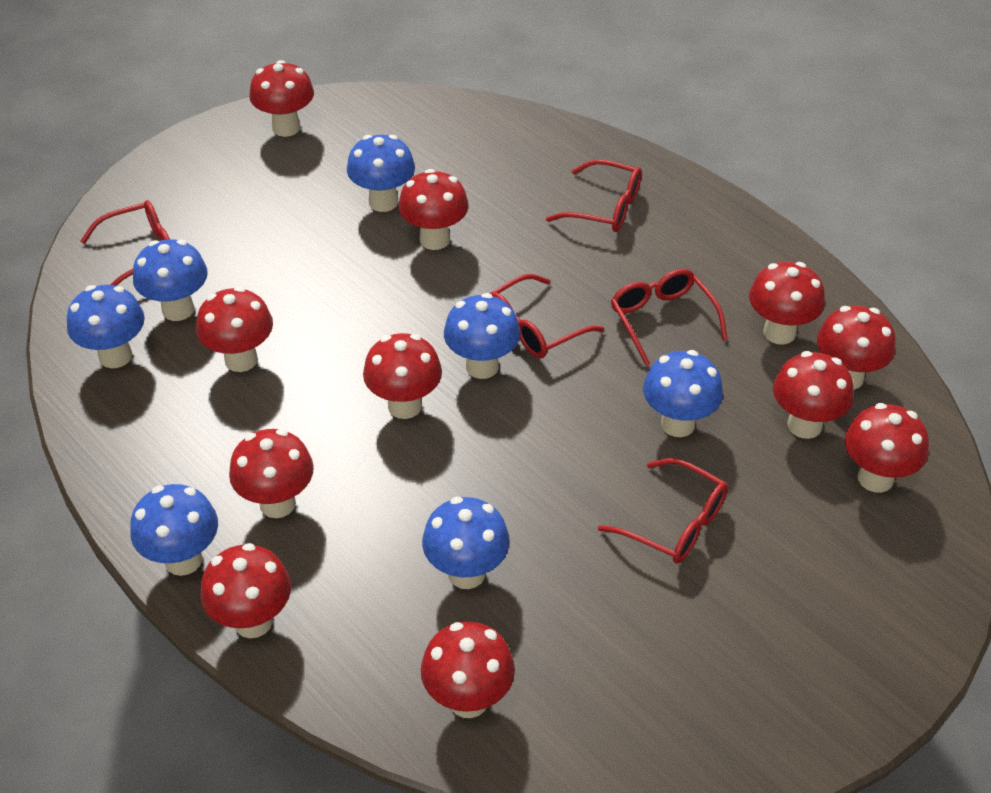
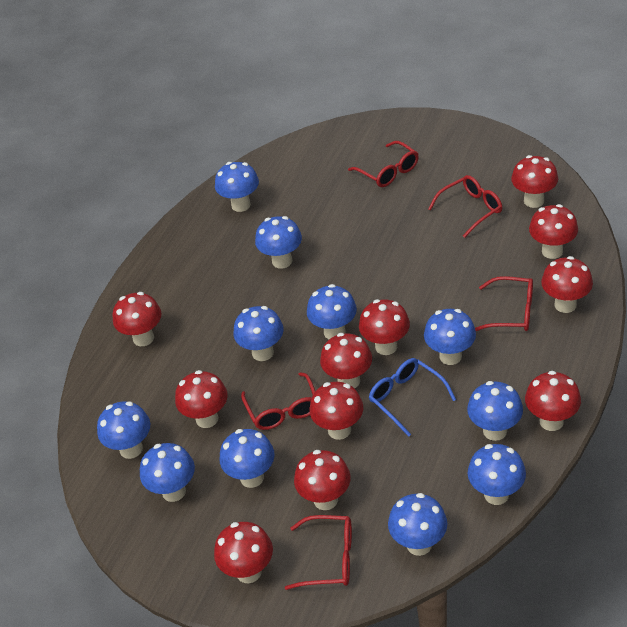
blue glasses: 0 -> 1
blue mushroom: 7 -> 11

